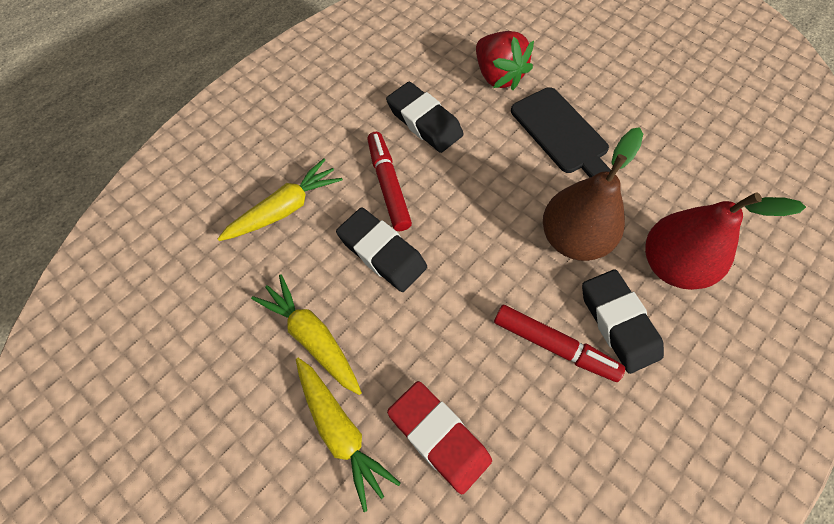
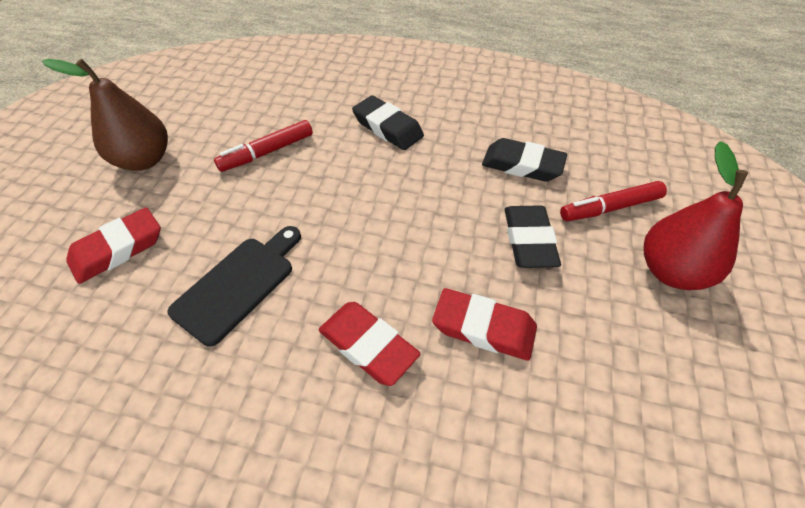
red eraser: 1 -> 3
red strawberry: 1 -> 0
yellow carrot: 3 -> 0

